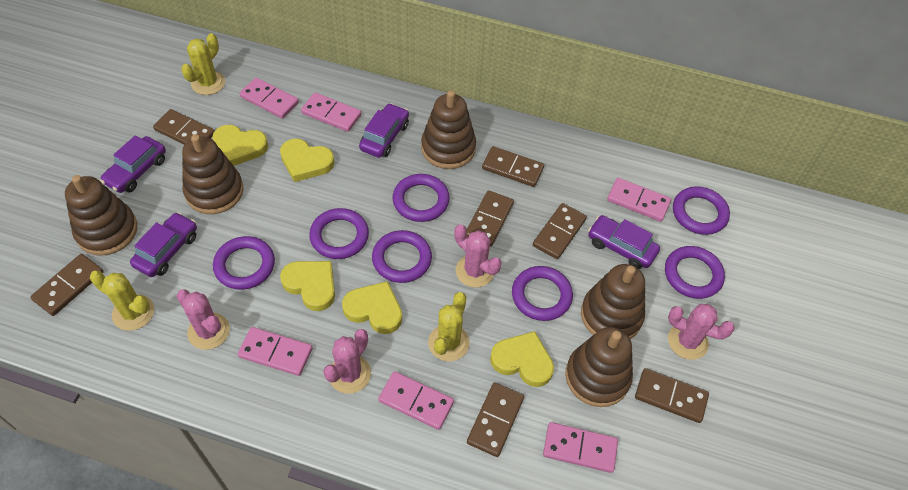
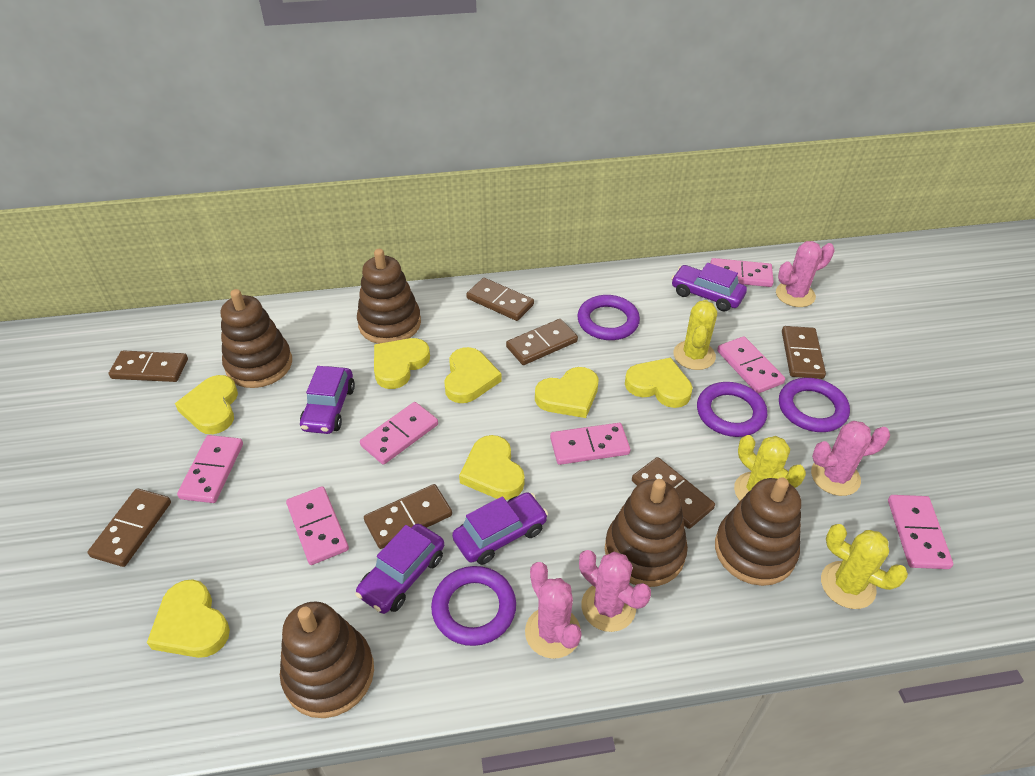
pink domino: 6 -> 7
purple ring: 7 -> 4
yellow heart: 5 -> 7

